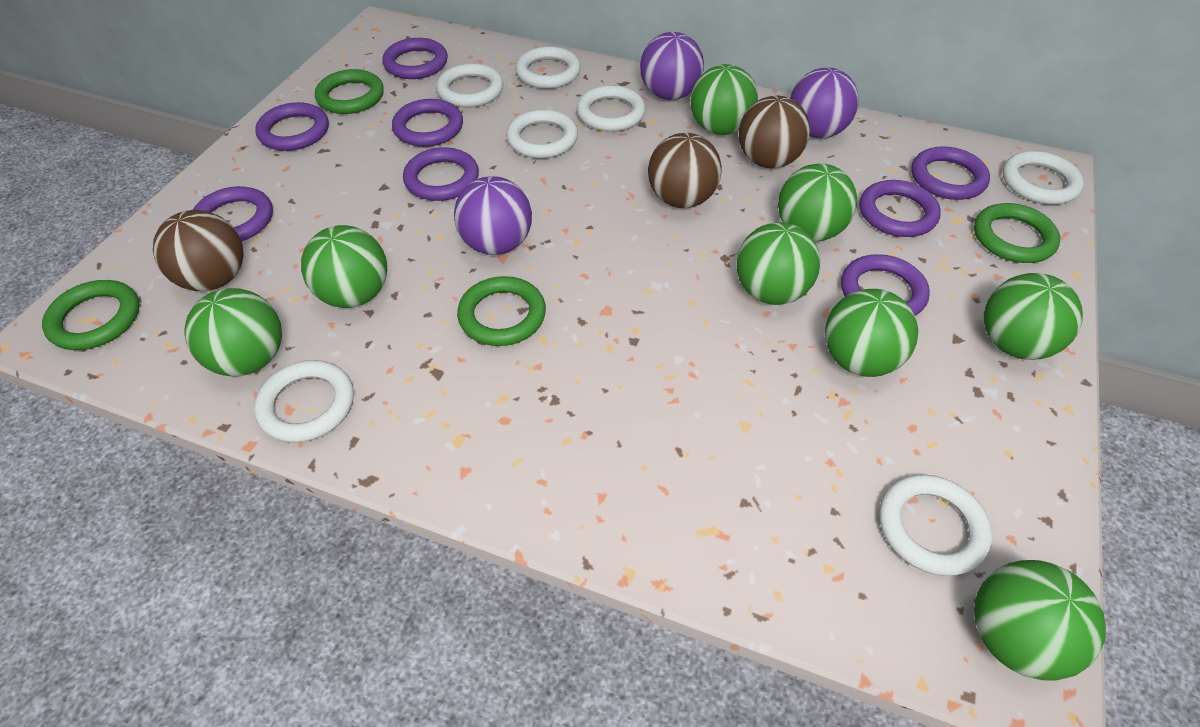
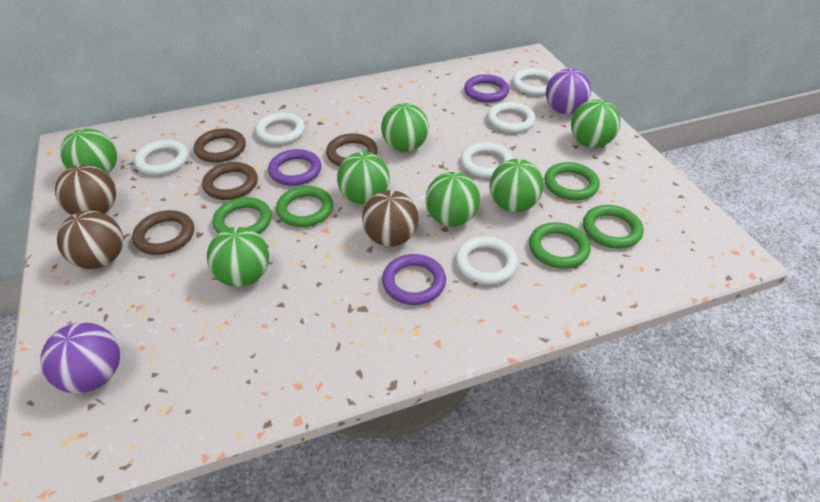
brown ring: 0 -> 4
green ball: 8 -> 7
green ring: 4 -> 5
purple ball: 3 -> 2
purple ring: 8 -> 3
white ring: 7 -> 6

